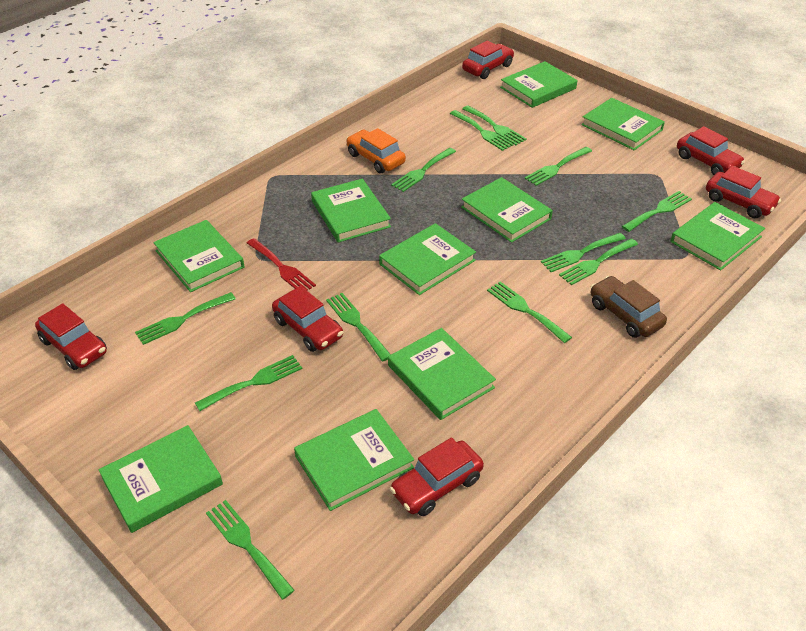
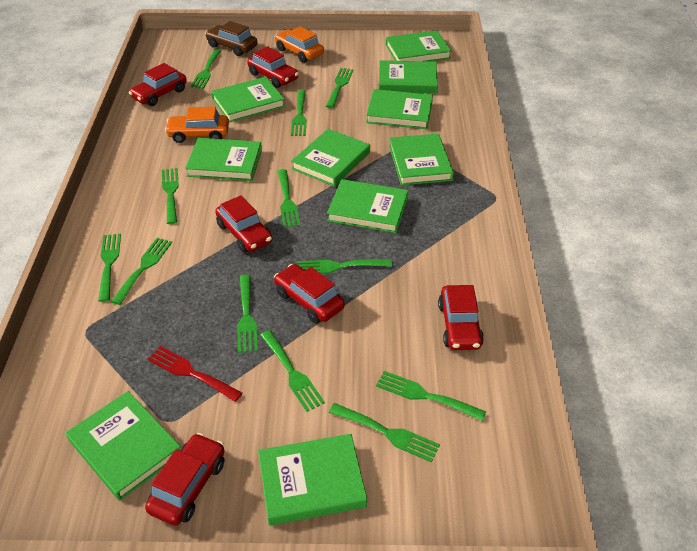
orange car: 1 -> 2

